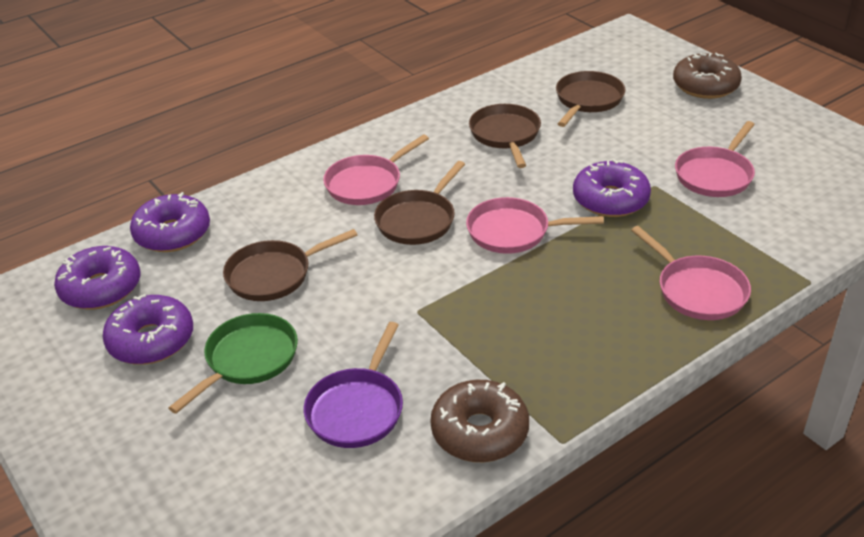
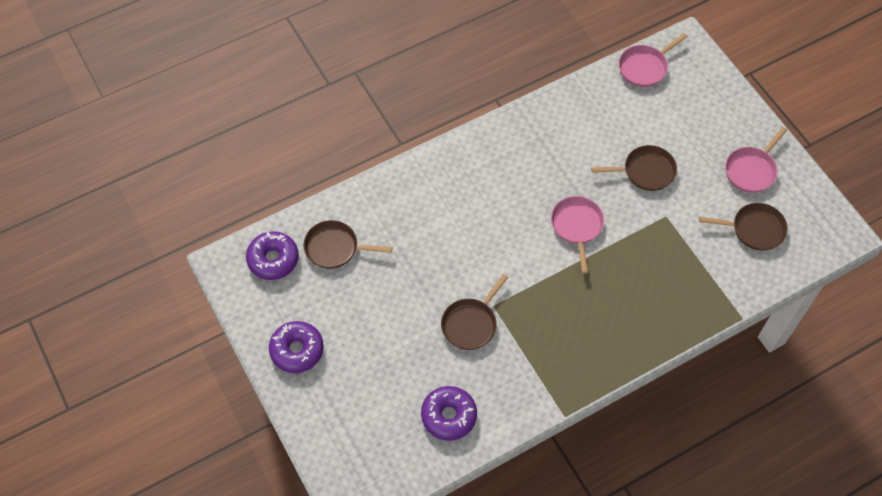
brown donut: 2 -> 0
green pan: 1 -> 0
pink pan: 4 -> 3
purple donut: 4 -> 3
purple pan: 1 -> 0

